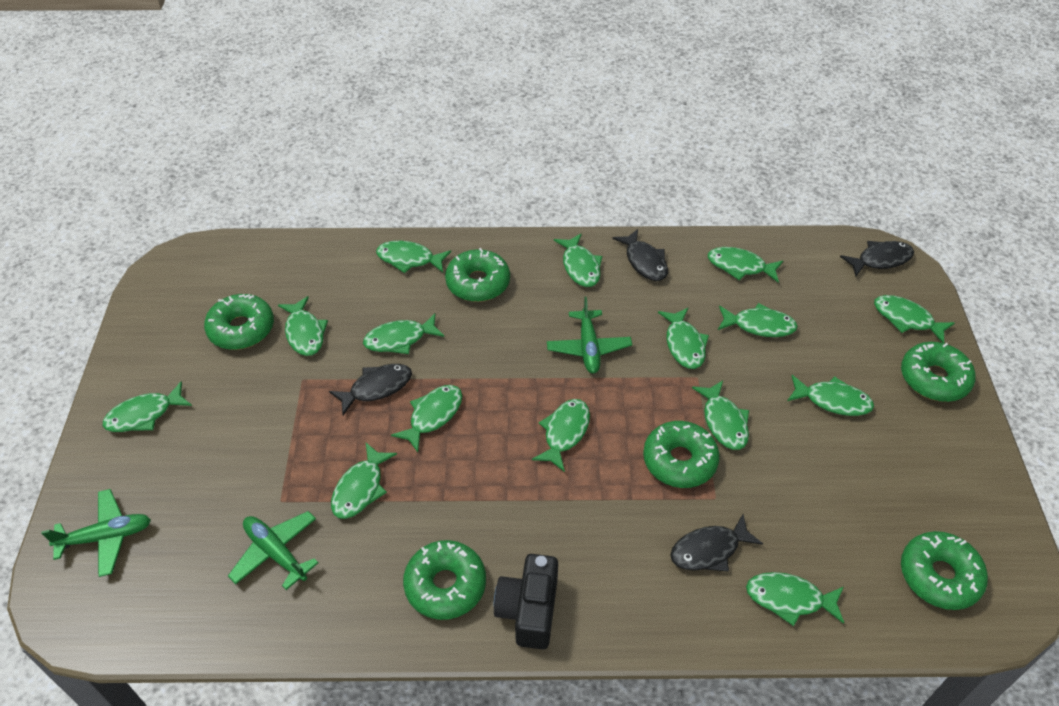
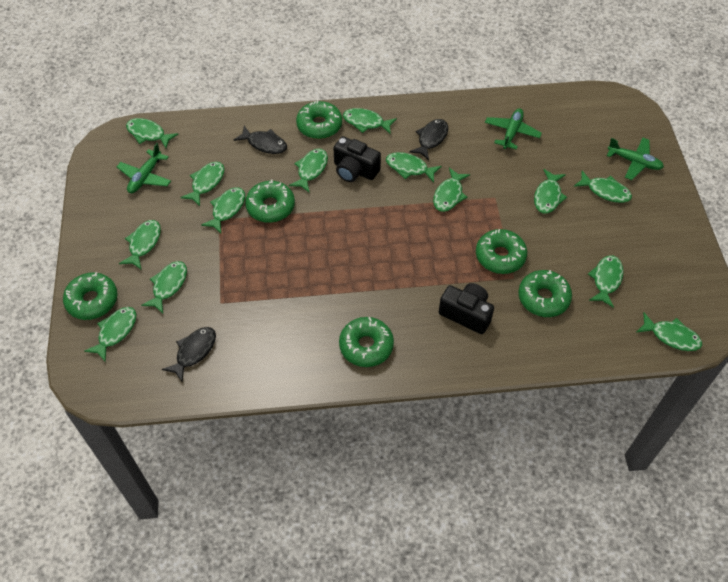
black camera: 1 -> 2
black fish: 4 -> 3
green fish: 15 -> 14

